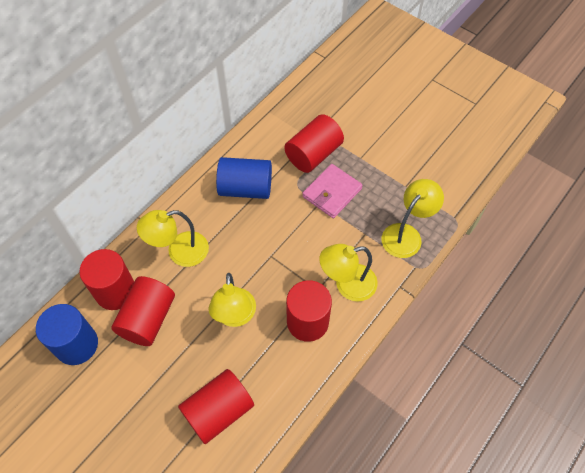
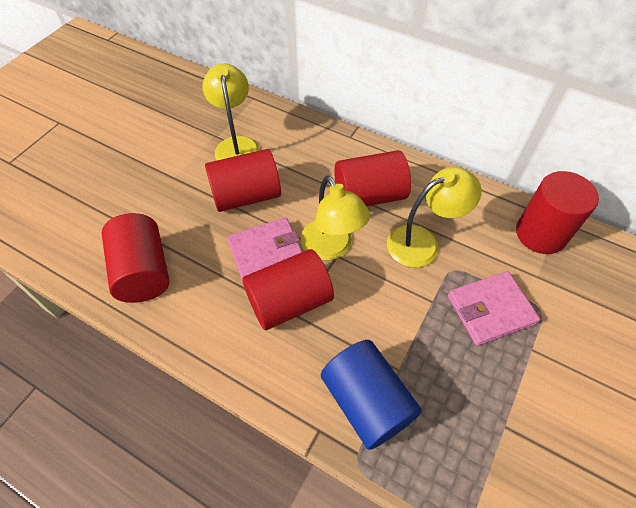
blue cylinder: 2 -> 1
pink wallet: 1 -> 2
yellow lamp: 4 -> 3

